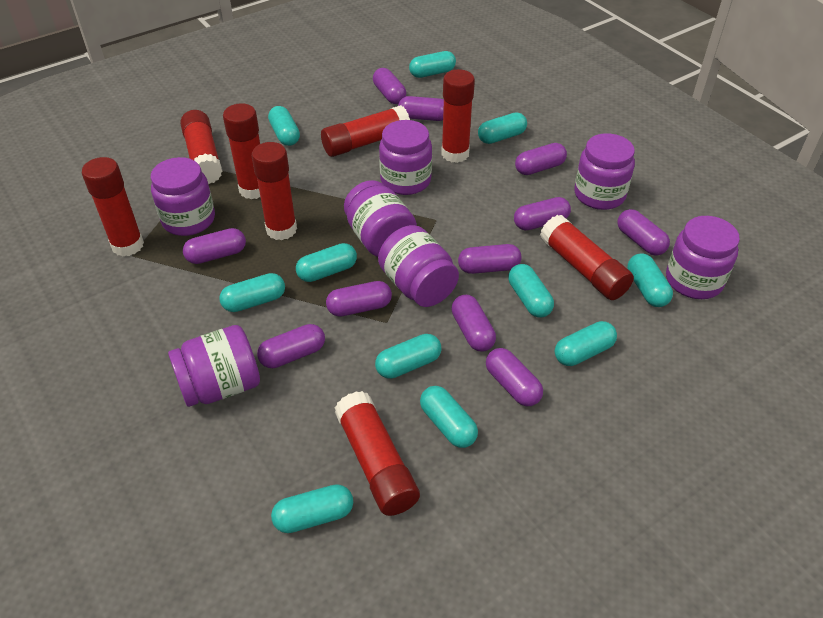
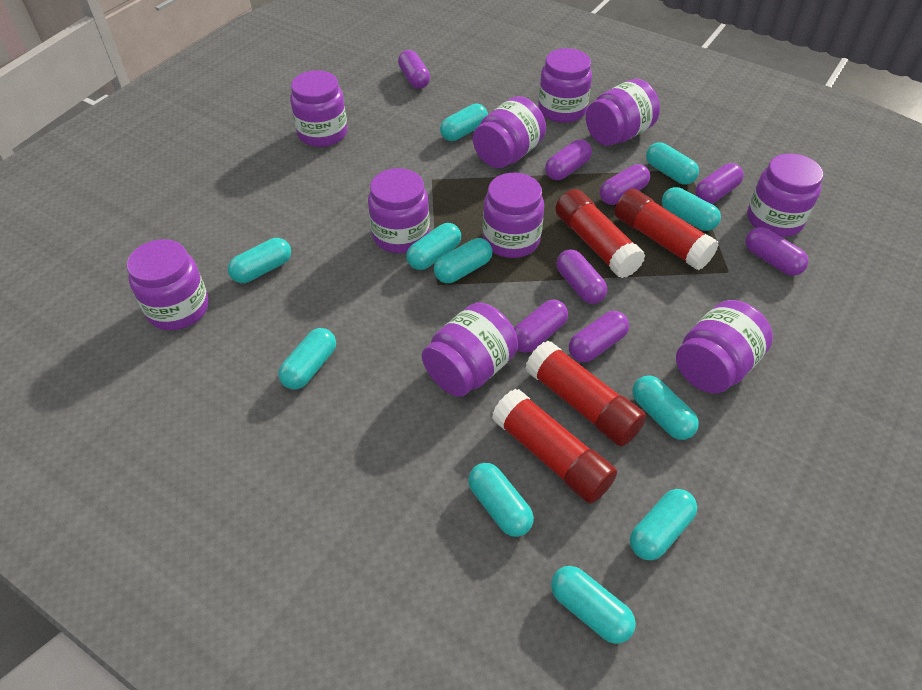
purple capsule: 11 -> 8
purple jar: 7 -> 10
red glue stick: 8 -> 4

